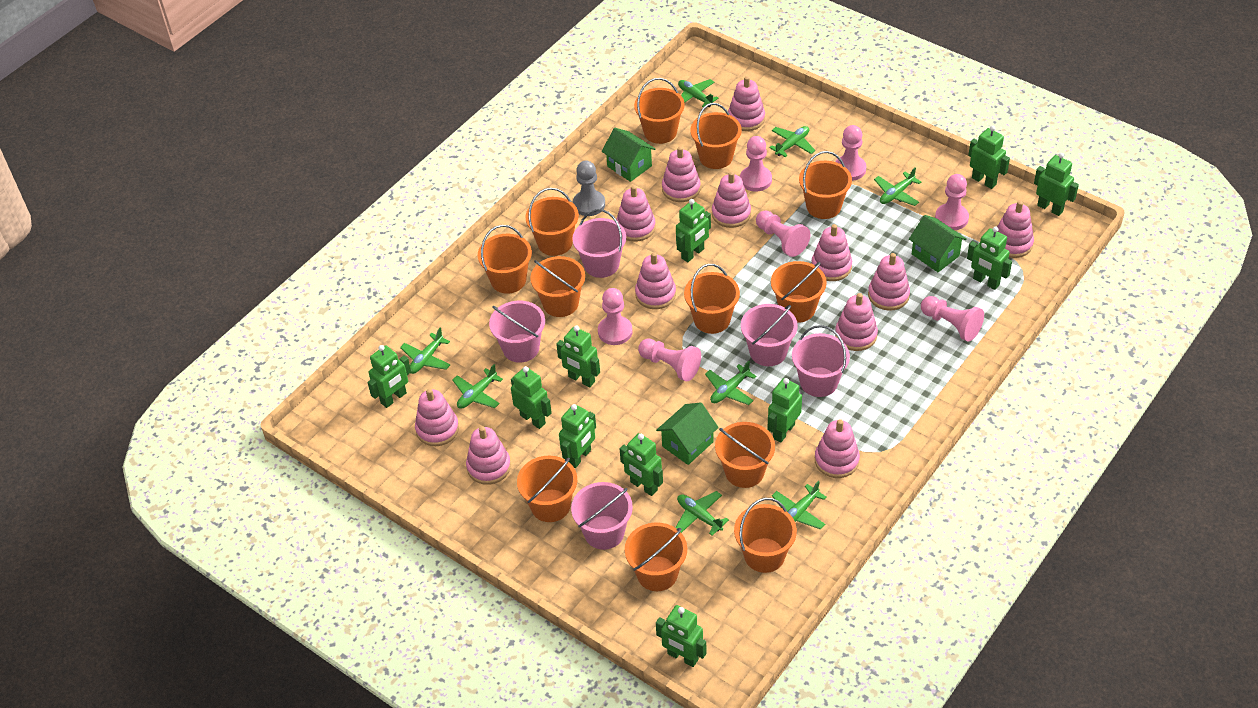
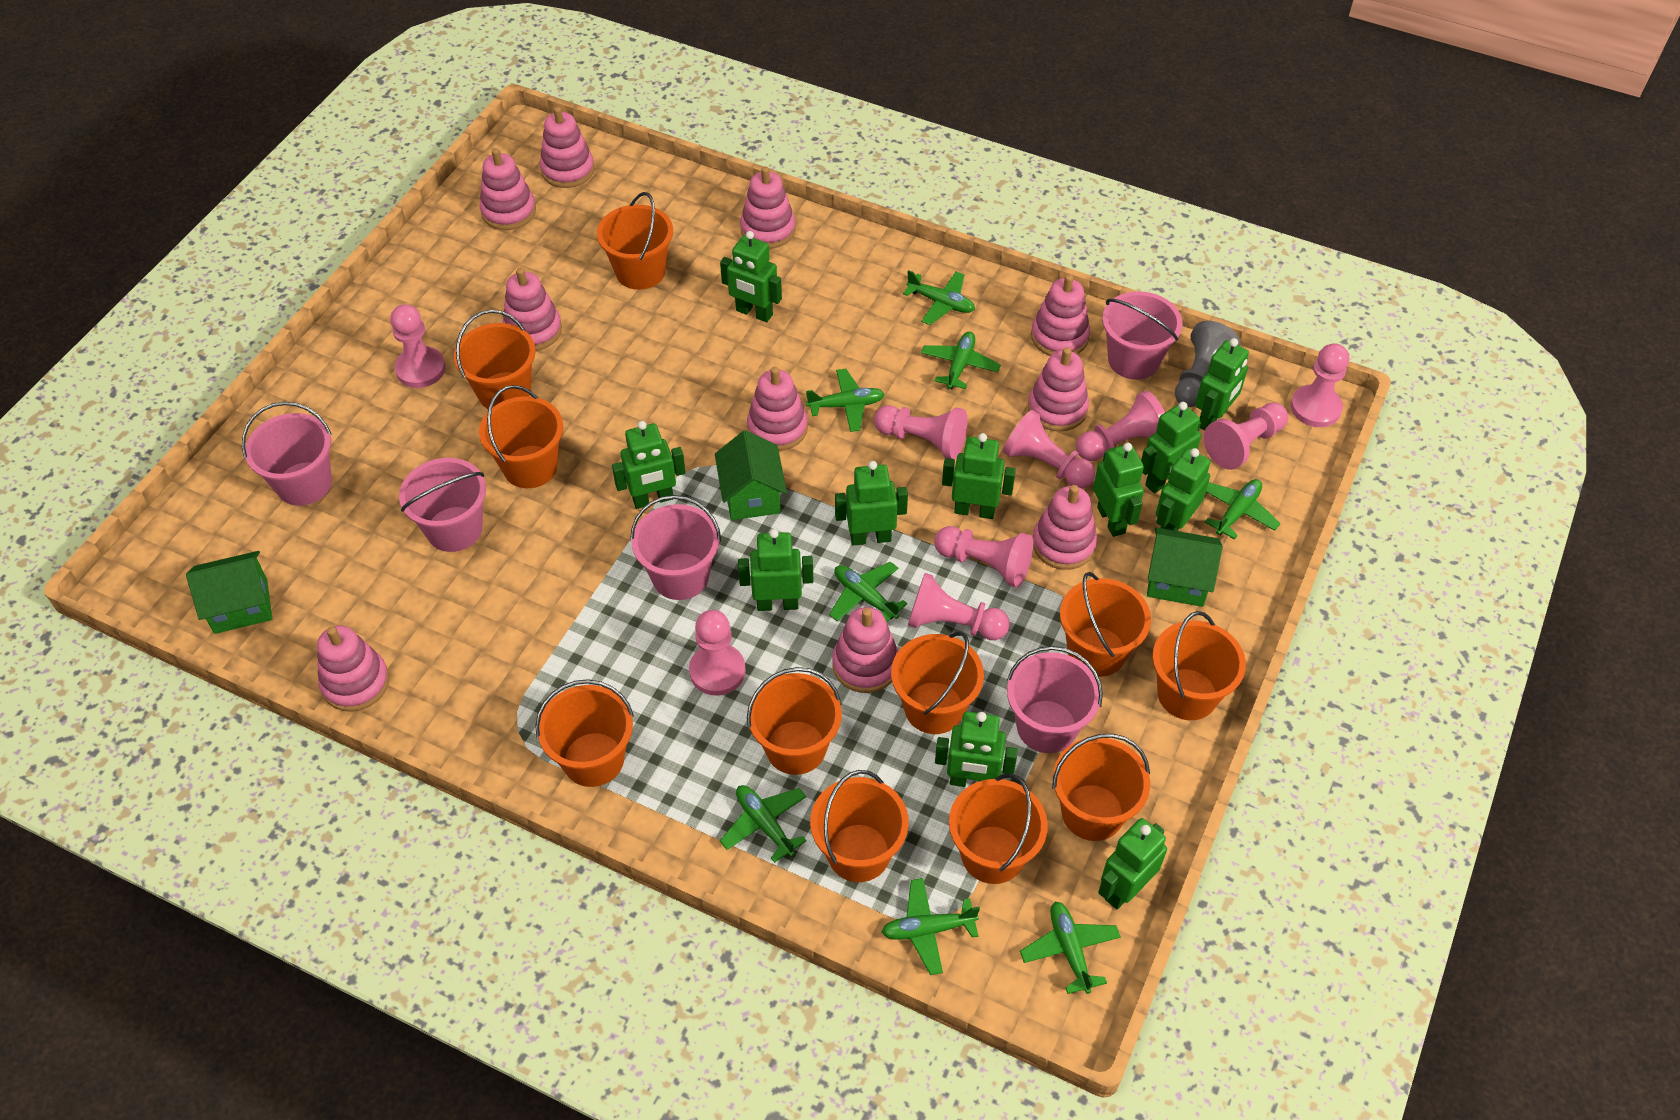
orange bucket: 12 -> 11
pink pawn: 7 -> 9
pink stacking toy: 12 -> 10

